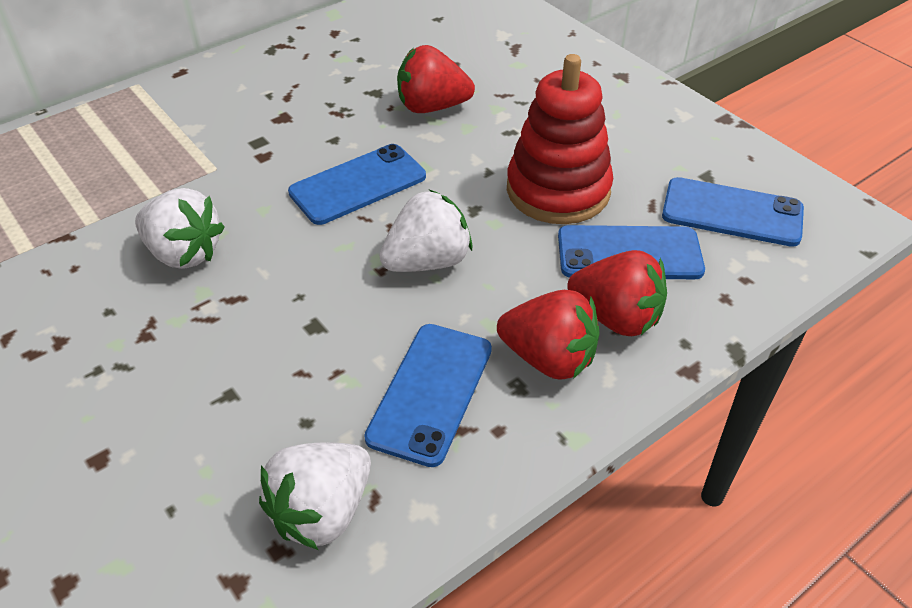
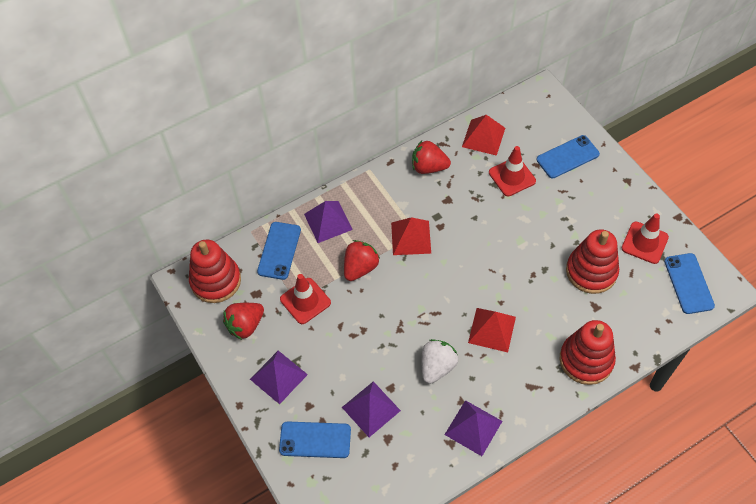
purple pyramid: 0 -> 4
red pyramid: 0 -> 3
red stacking toy: 1 -> 3
red traffic cone: 0 -> 3
white strawberry: 3 -> 1

